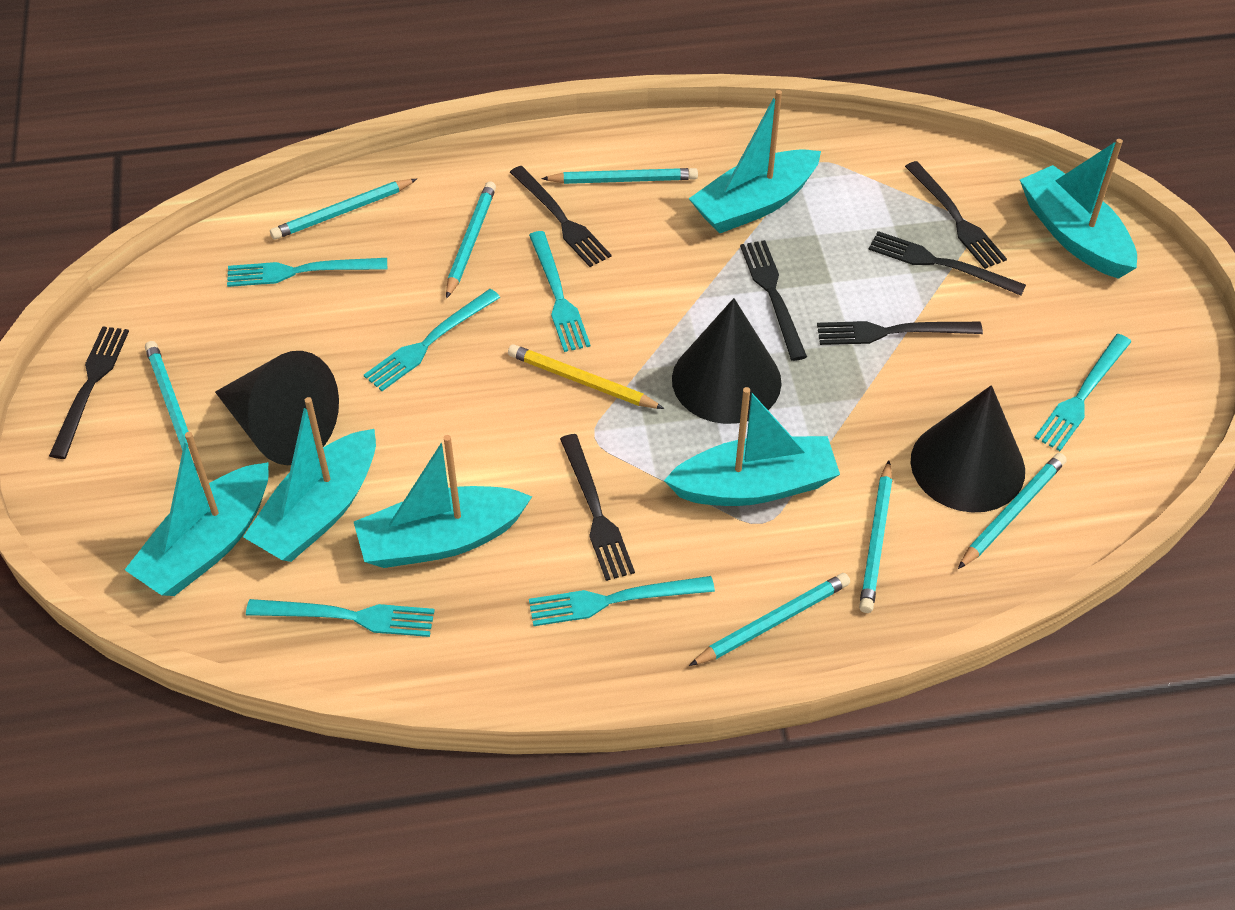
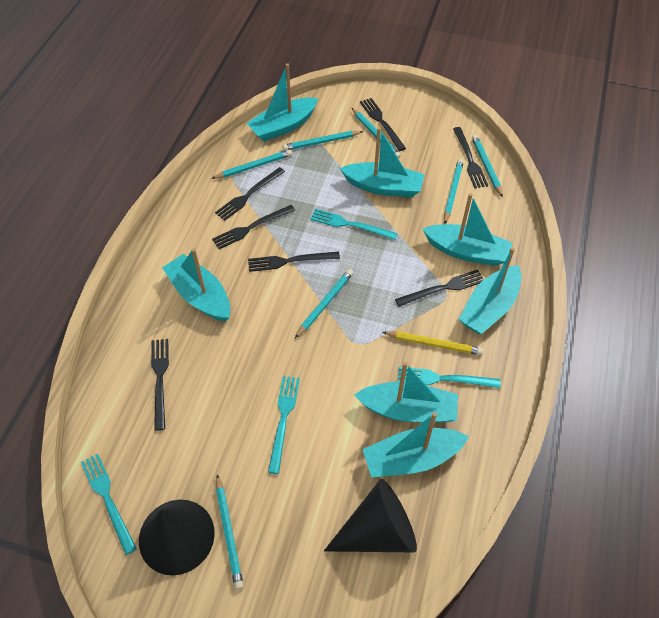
black cone: 3 -> 2
turquoise boat: 6 -> 7
turquoise fork: 6 -> 4

